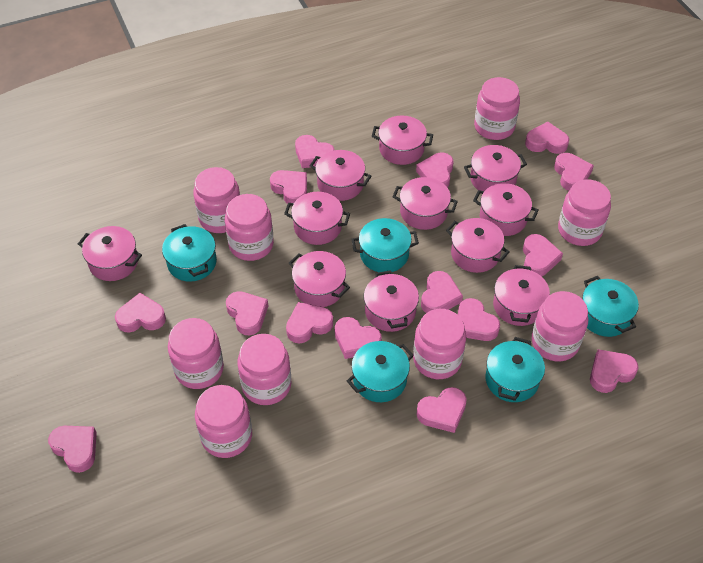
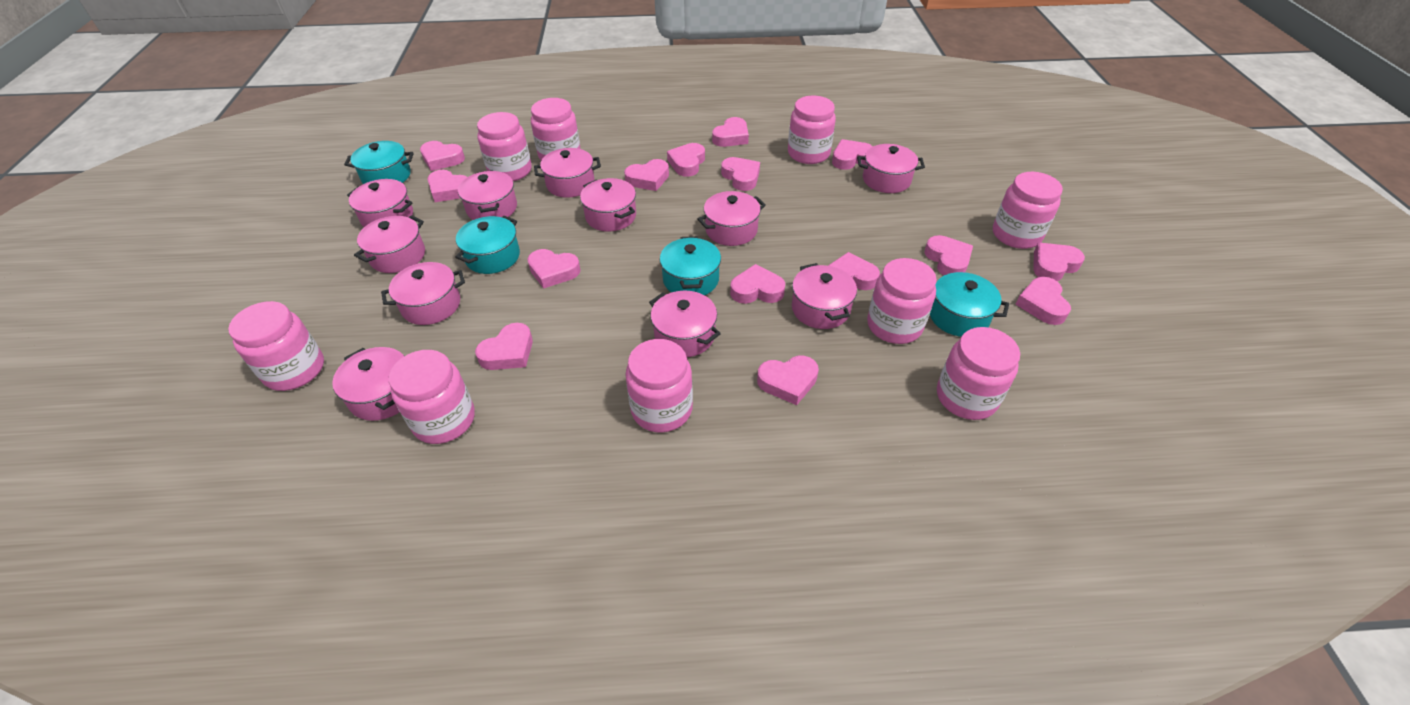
turquoise pot: 5 -> 4

